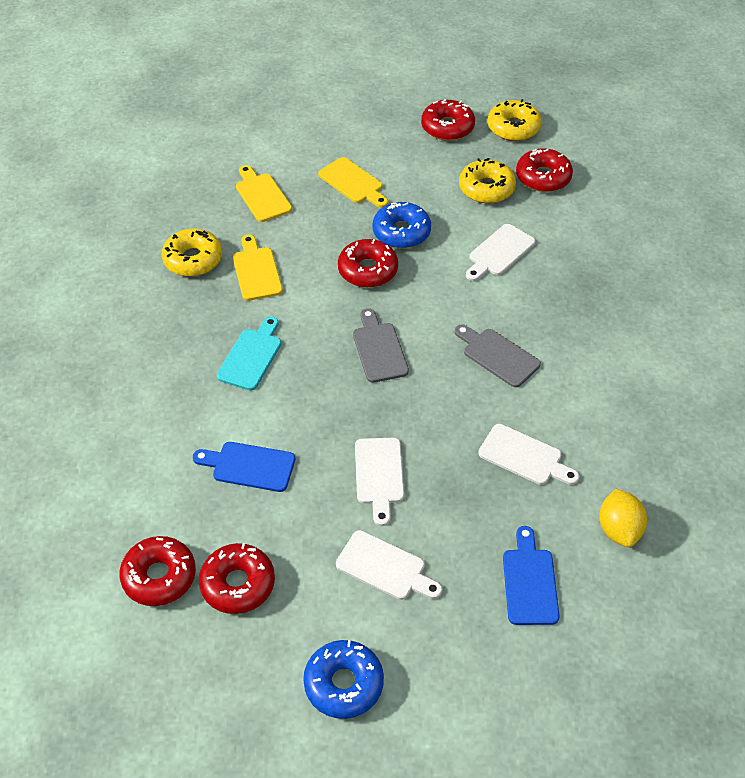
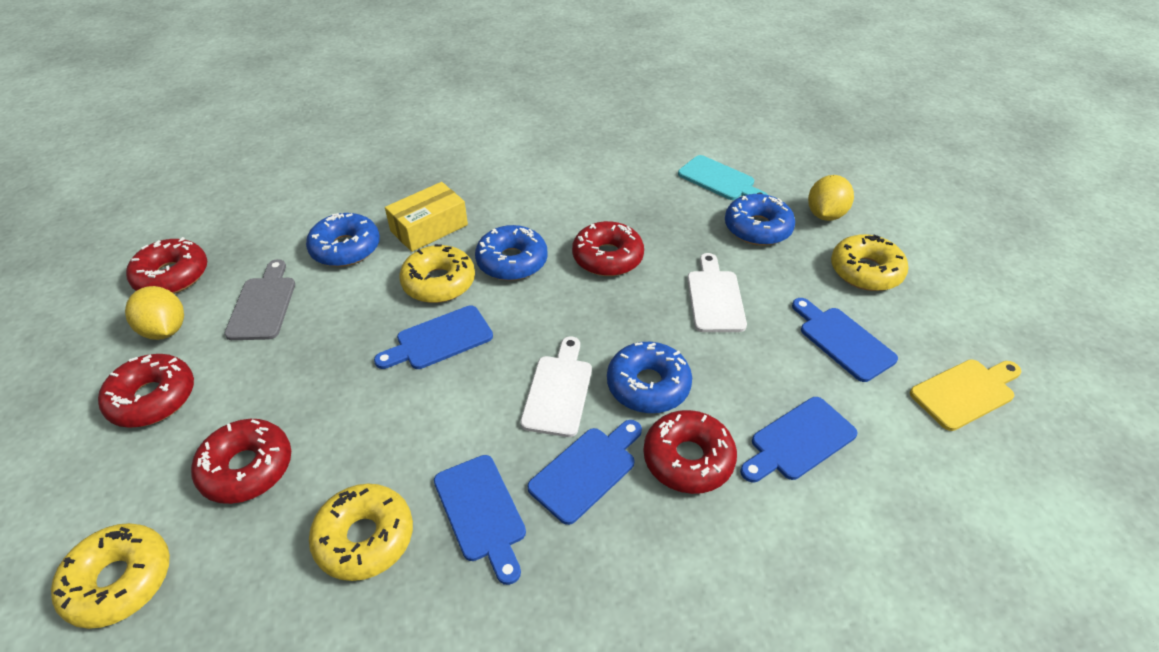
blue cutting board: 2 -> 5
blue donut: 2 -> 4
grey cutting board: 2 -> 1
white cutting board: 4 -> 2
yellow box: 0 -> 1
yellow cutting board: 3 -> 1
yellow donut: 3 -> 4
yellow lemon: 1 -> 2

